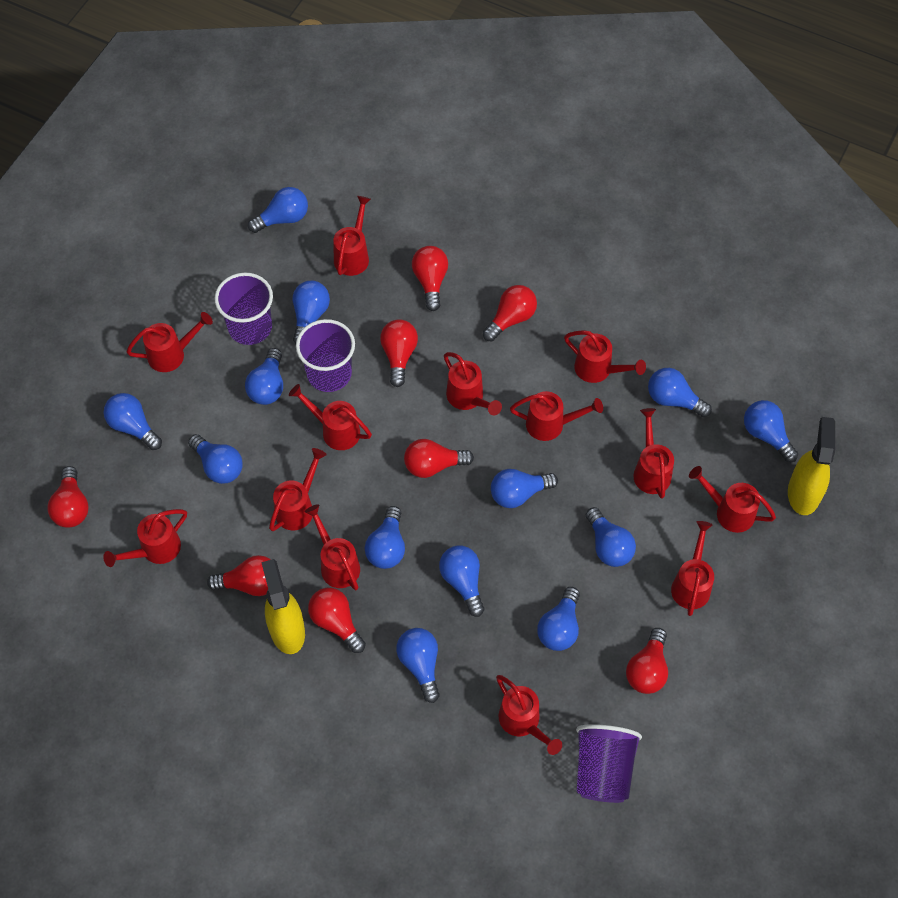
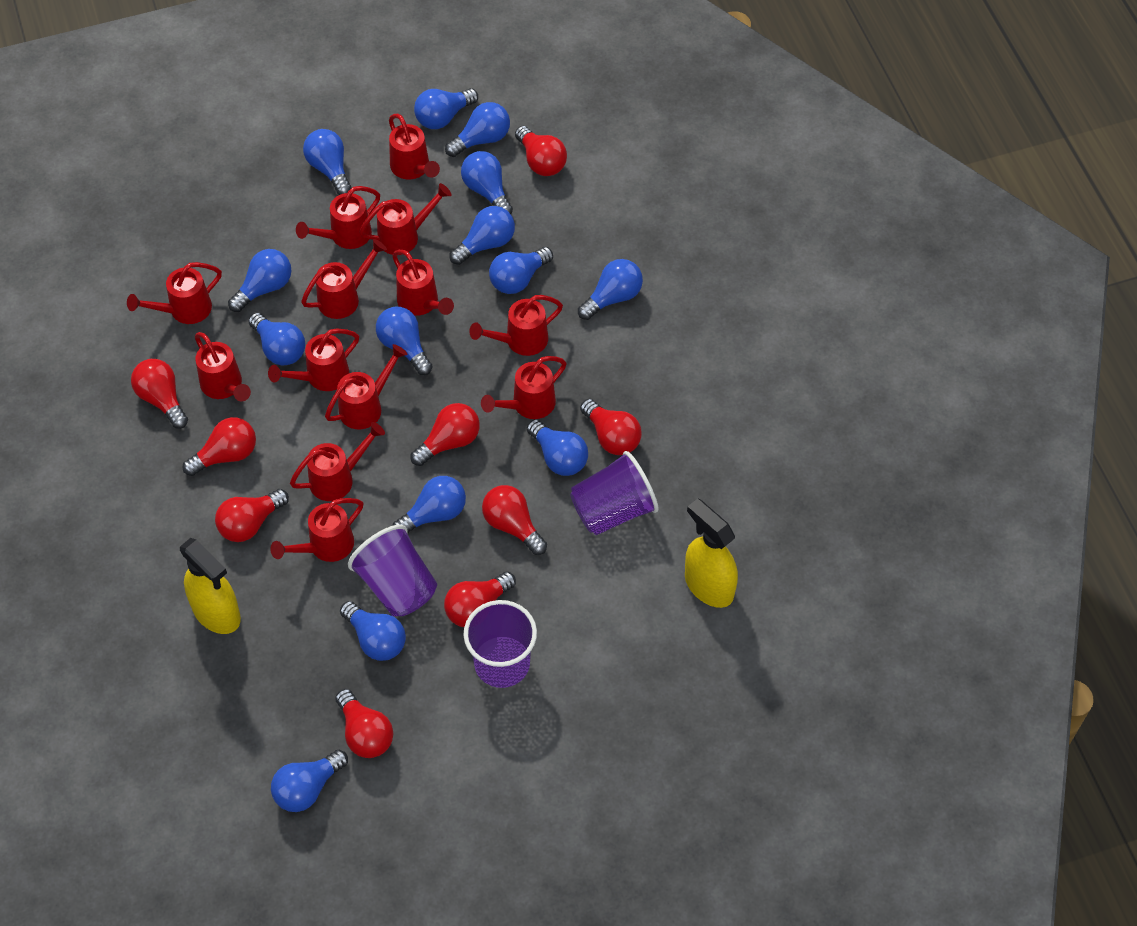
blue light bulb: 13 -> 14
red light bulb: 8 -> 9

